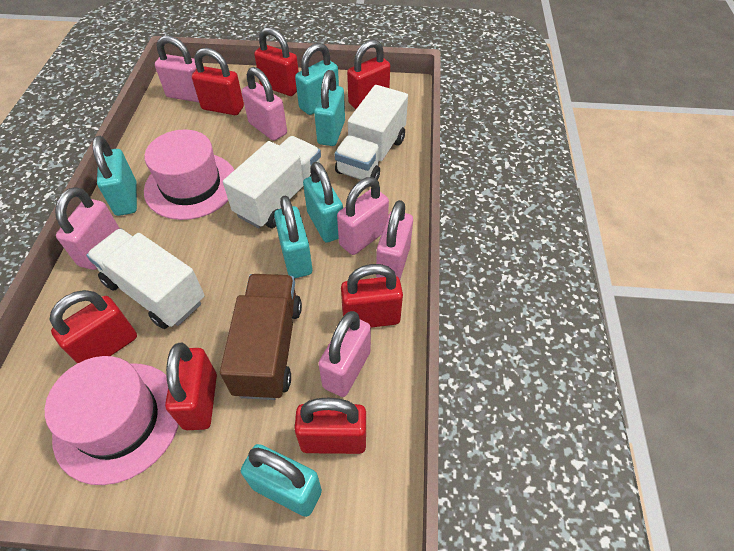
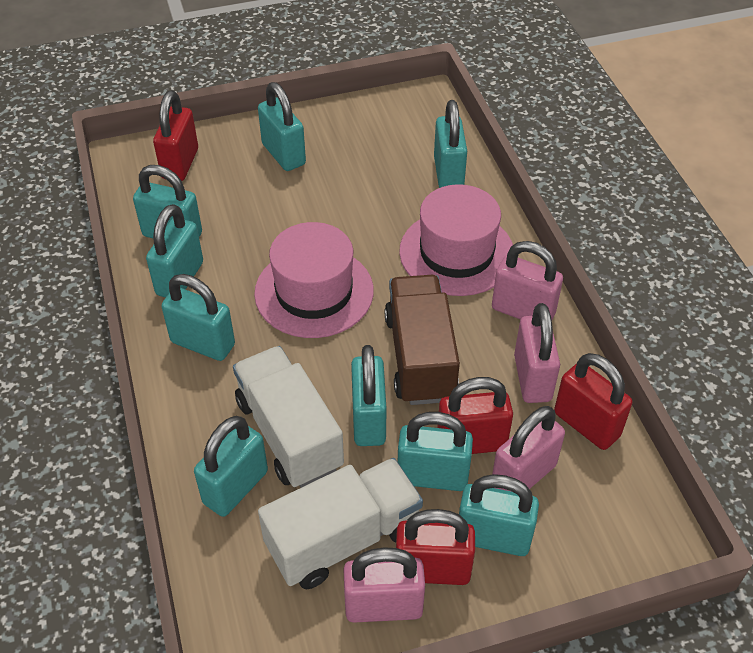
pink padlock: 6 -> 4
red padlock: 7 -> 4
turquoise padlock: 6 -> 9
white truck: 3 -> 2

